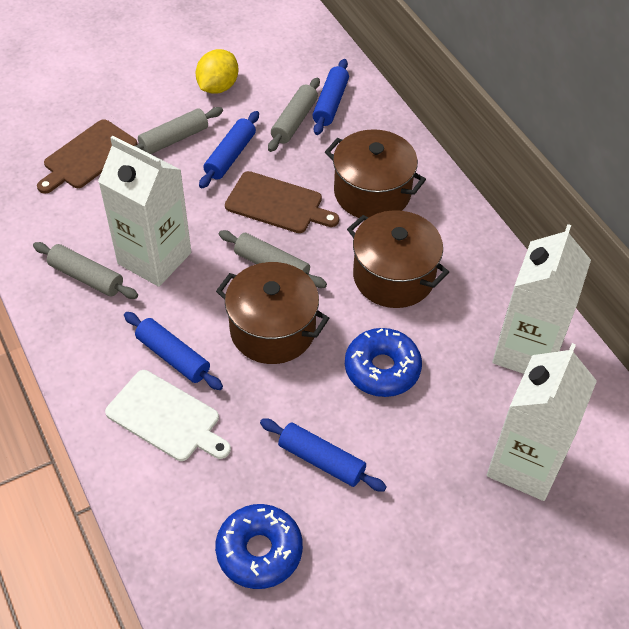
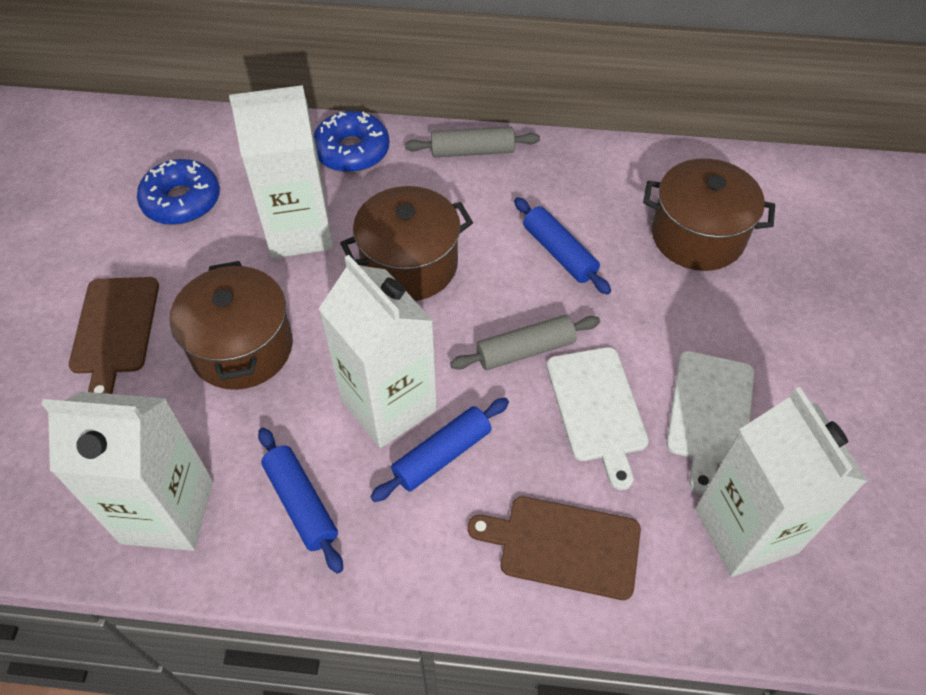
blue rolling pin: 4 -> 3
grey rolling pin: 4 -> 2
white carton: 3 -> 4
white cutting board: 1 -> 2
yellow lemon: 1 -> 0

